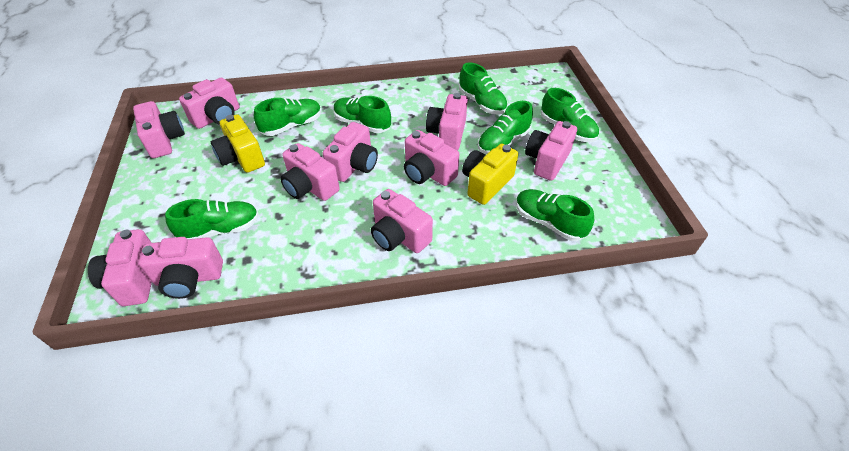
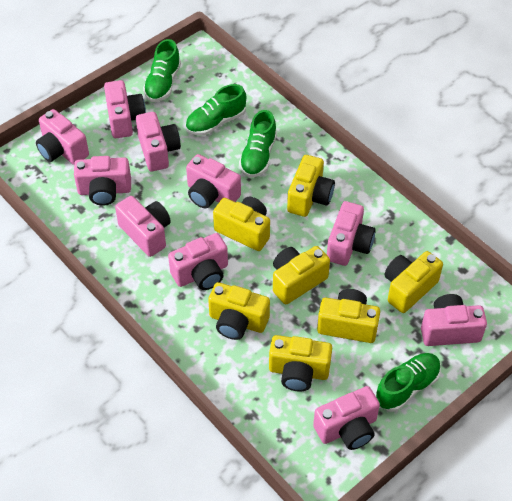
green shoe: 7 -> 4
yellow camera: 2 -> 7

